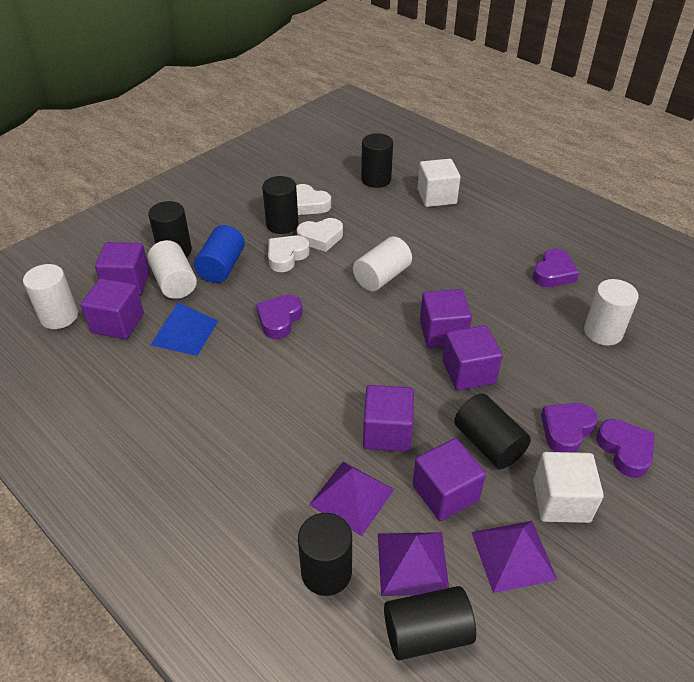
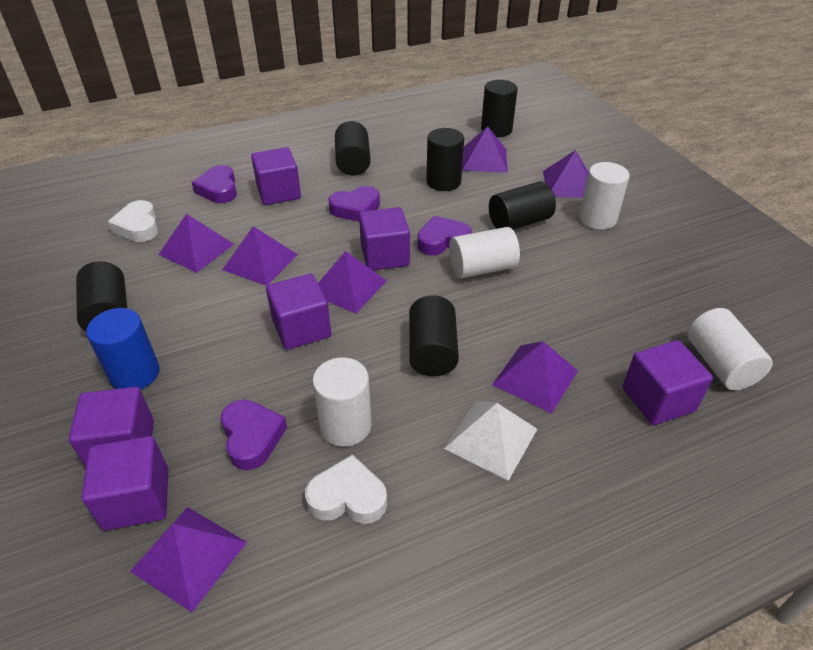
blue pyramid: 1 -> 0
purple pyramid: 3 -> 7
white cube: 2 -> 0
white heart: 3 -> 2
white pyramid: 0 -> 1

